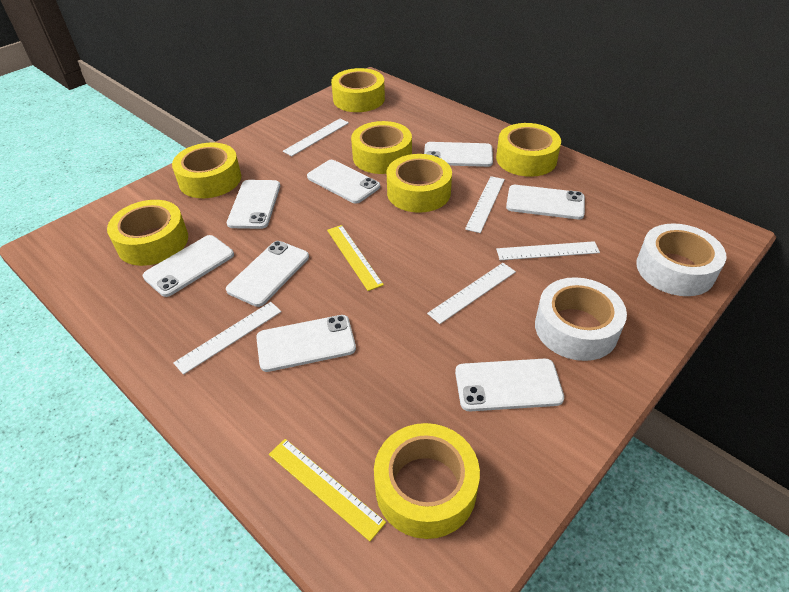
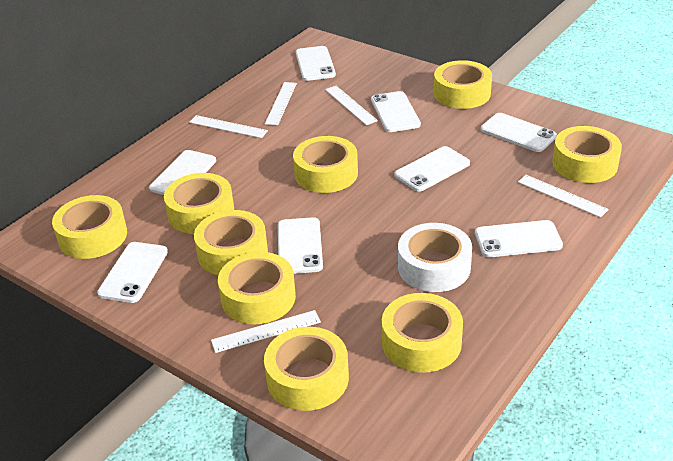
white tape: 2 -> 1
yellow ruler: 2 -> 0
yellow tape: 7 -> 9

